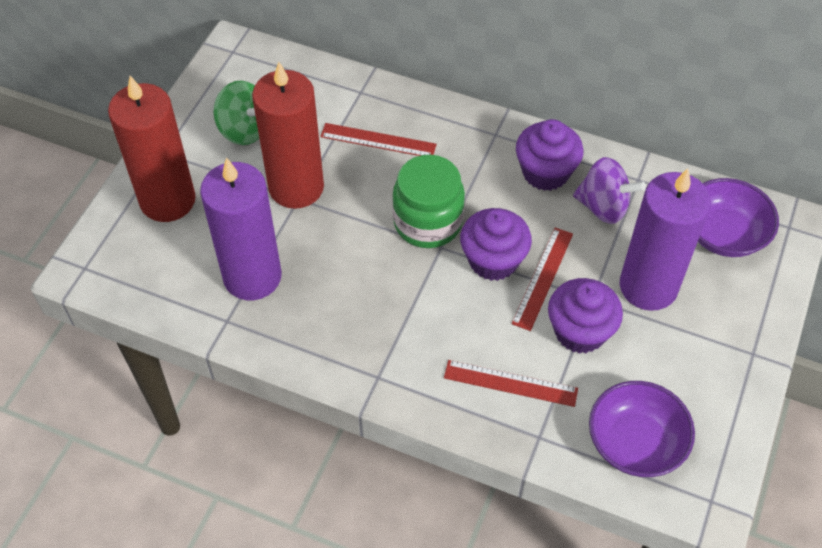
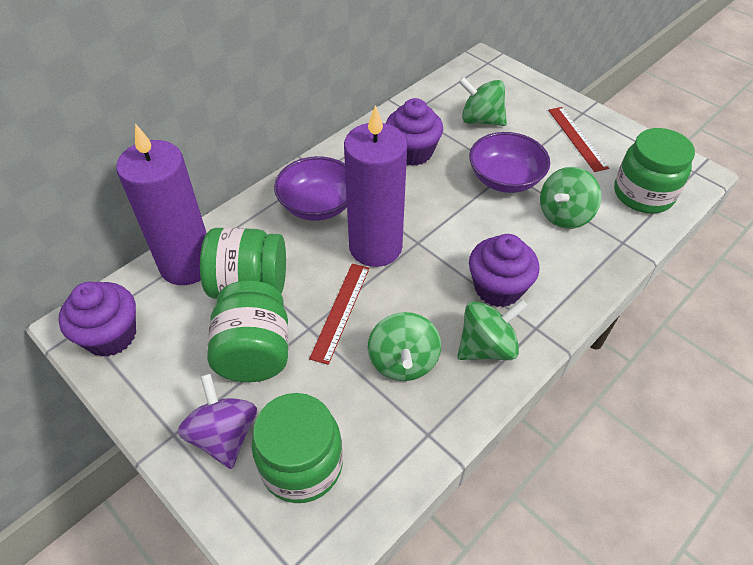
green jar: 1 -> 4
green spinning top: 1 -> 4
red candle: 2 -> 0
red ruler: 3 -> 2

